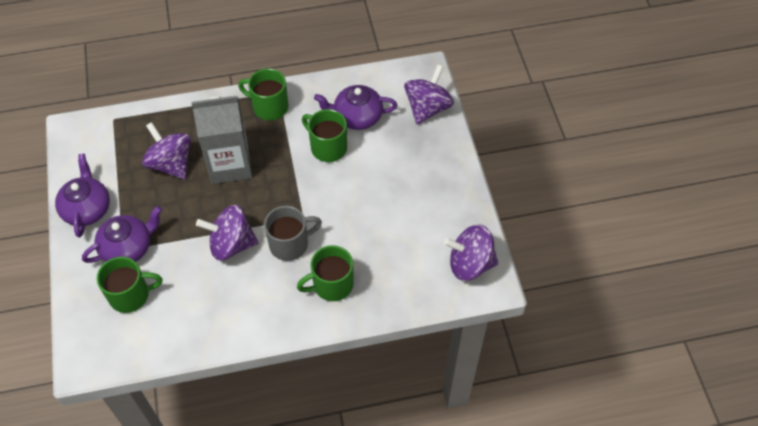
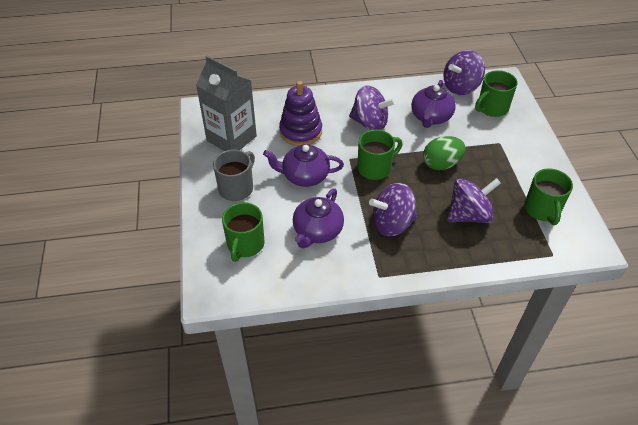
green egg: 0 -> 1
purple stacking toy: 0 -> 1

